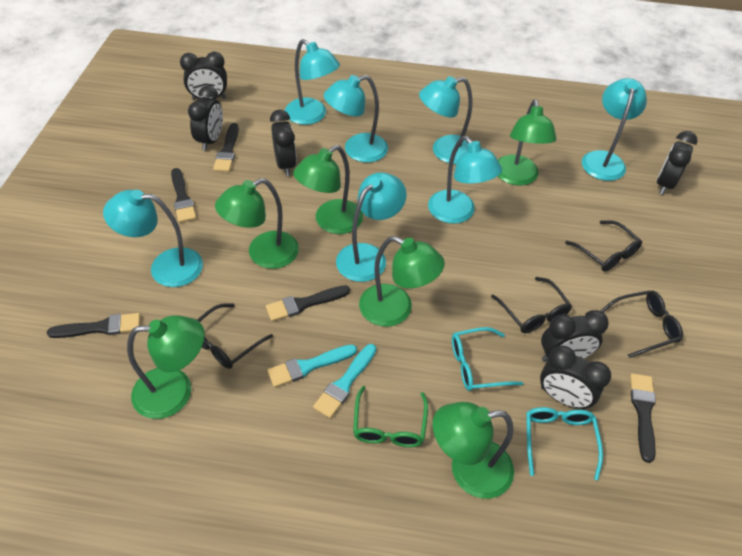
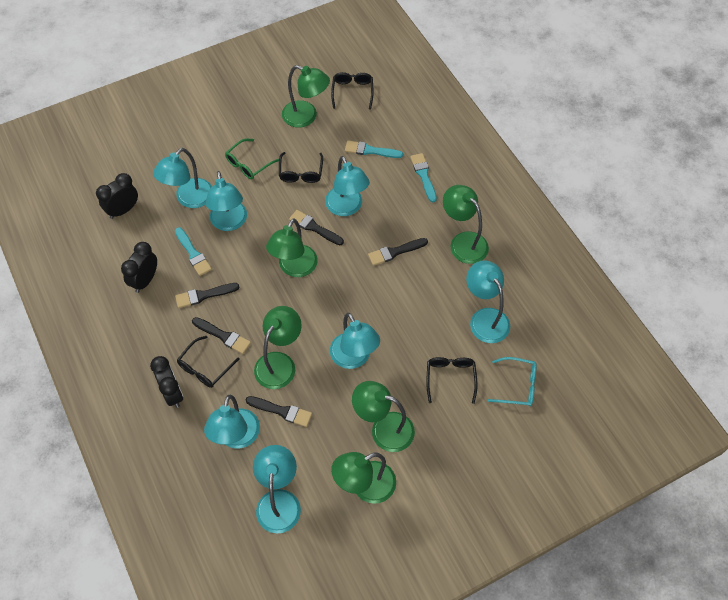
black clock: 6 -> 3
turquoise brush: 2 -> 3
turquoise glasses: 2 -> 1

